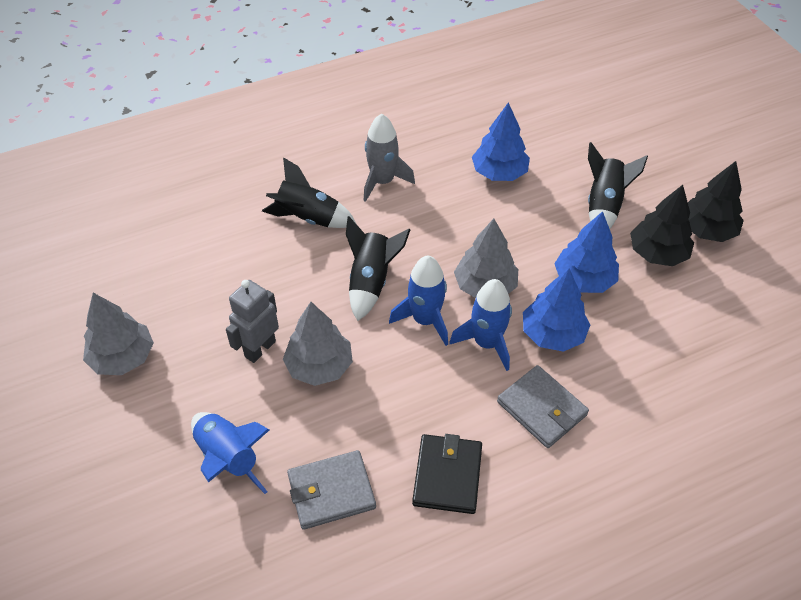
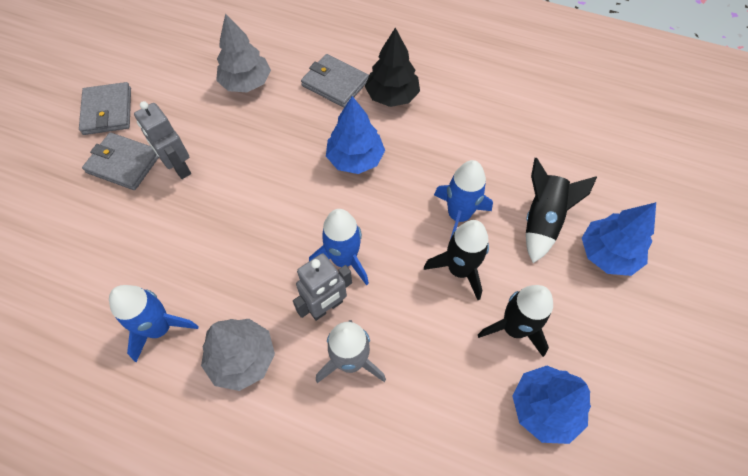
black tree: 2 -> 1
black wallet: 1 -> 0
grey robot: 1 -> 2
grey tree: 3 -> 2
grey wallet: 2 -> 3

